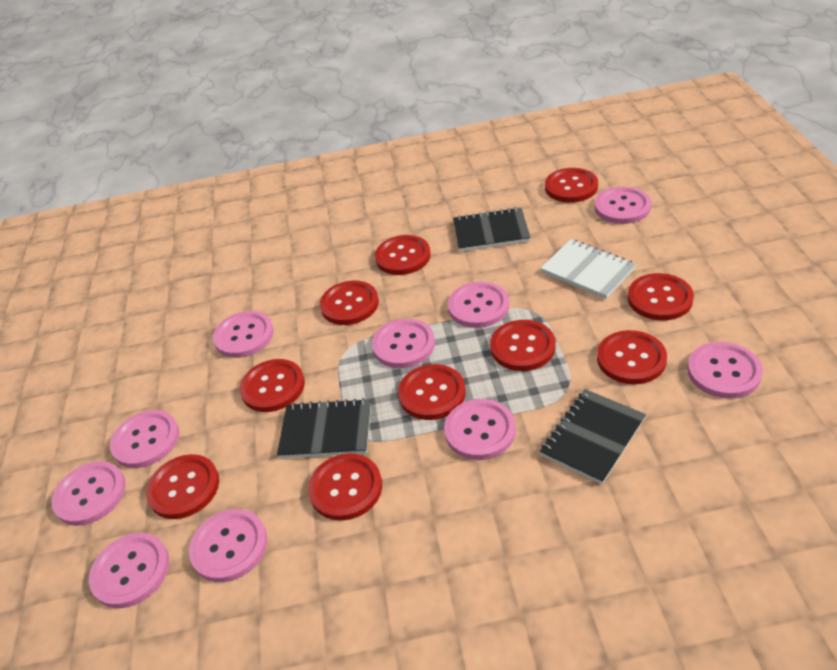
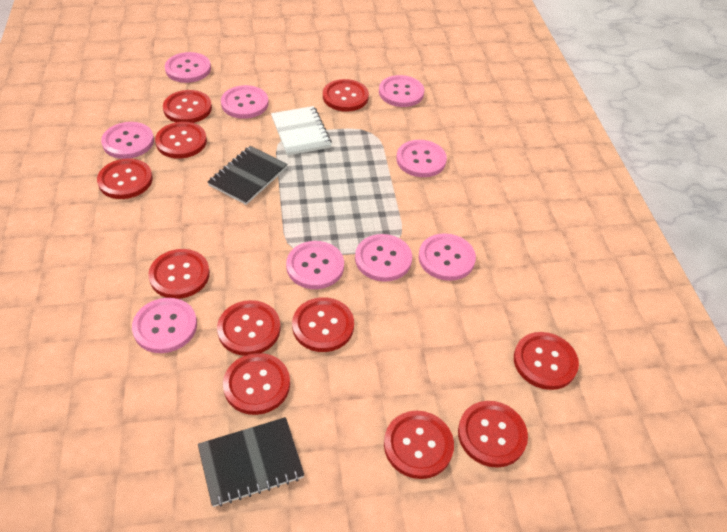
black notebook: 3 -> 2
pink button: 10 -> 9
red button: 10 -> 11

